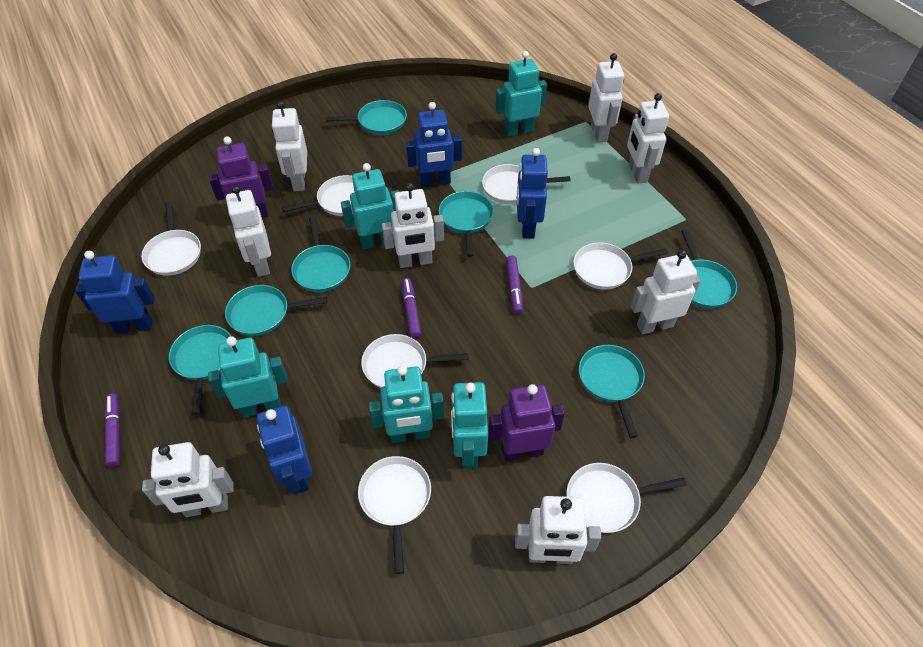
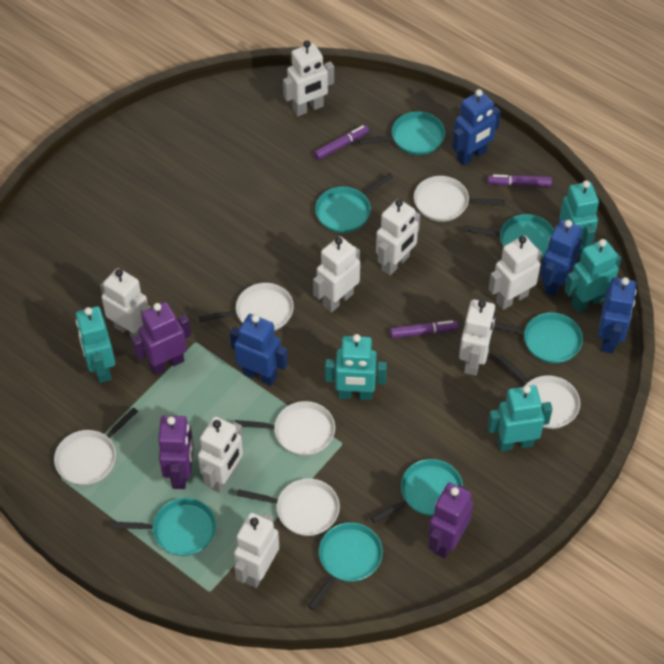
purple robot: 2 -> 3
white pan: 7 -> 6

